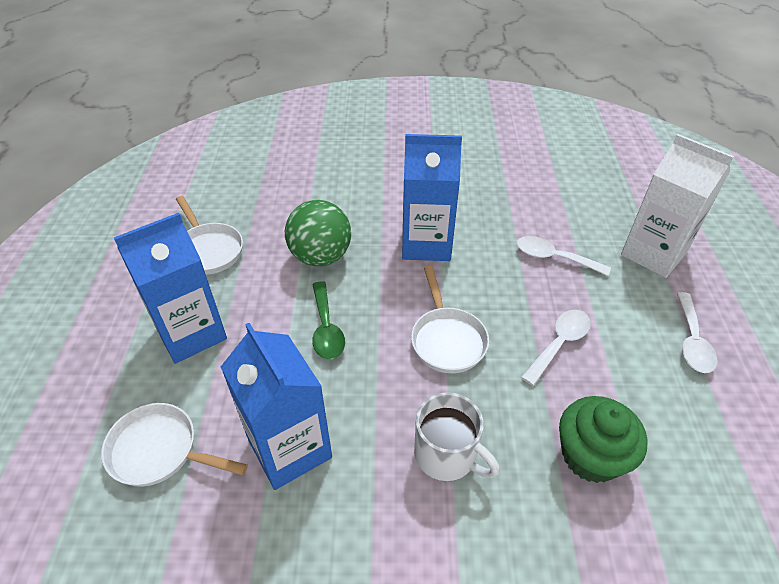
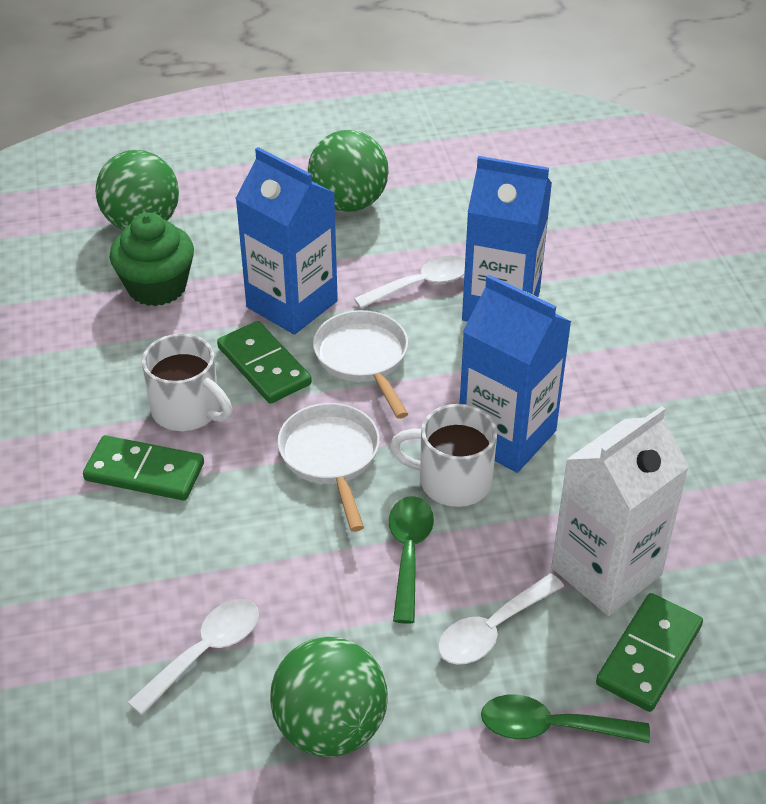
green ball: 1 -> 3
green domino: 0 -> 3
green spoon: 1 -> 2
white mug: 1 -> 2
white pan: 3 -> 2

